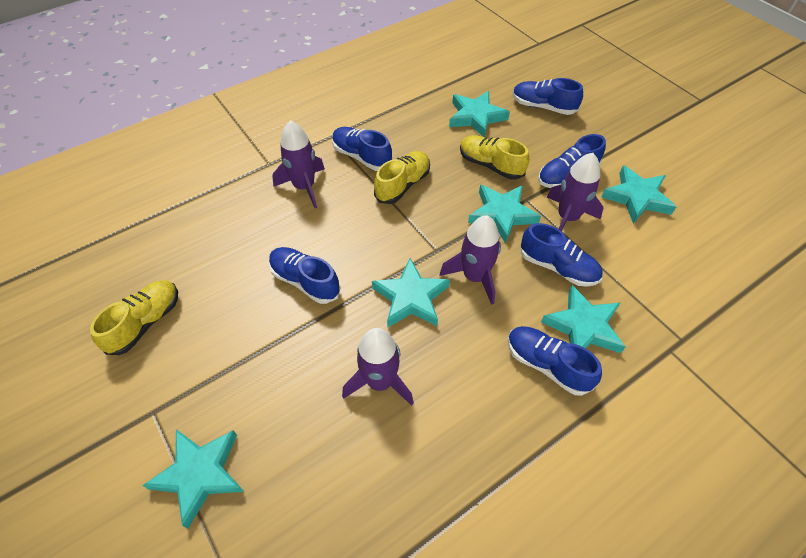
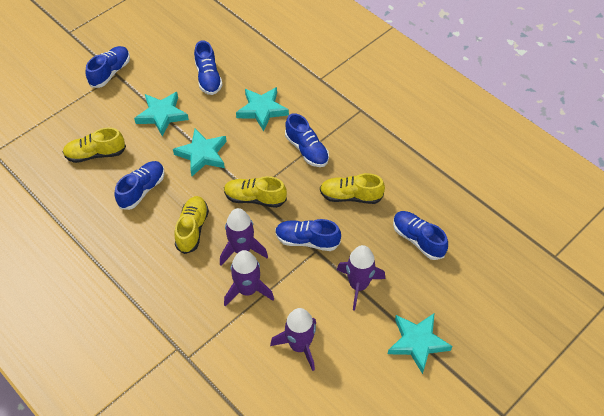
turquoise star: 6 -> 4
yellow shoe: 3 -> 4

